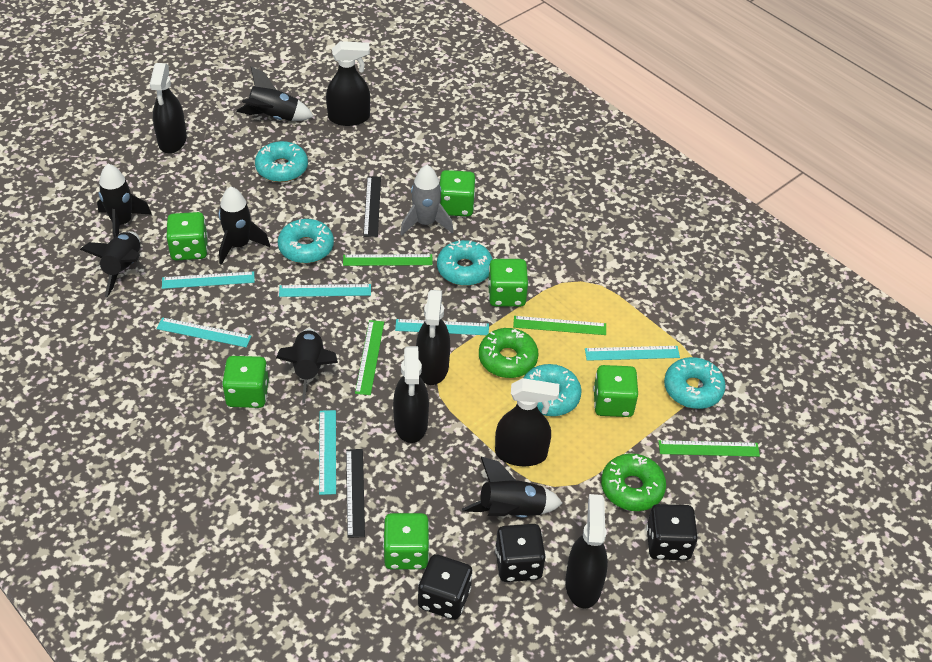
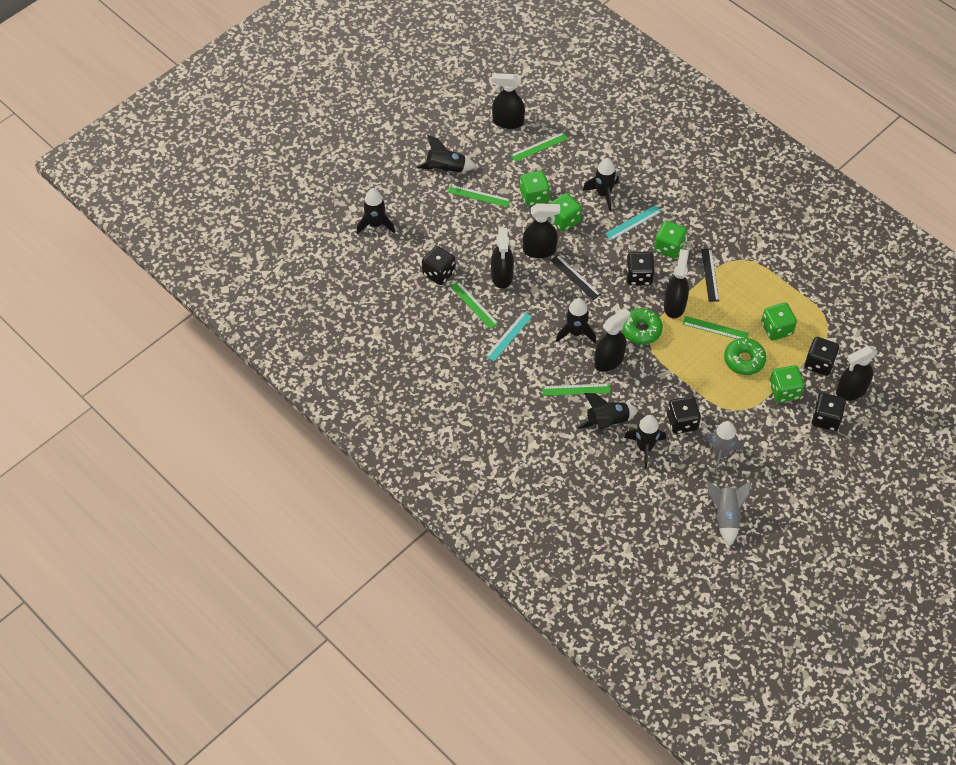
black dice: 3 -> 5
green dice: 6 -> 5
green ruler: 4 -> 5
grey rocket: 1 -> 2
turquoise donut: 5 -> 0
turquoise ruler: 6 -> 2

